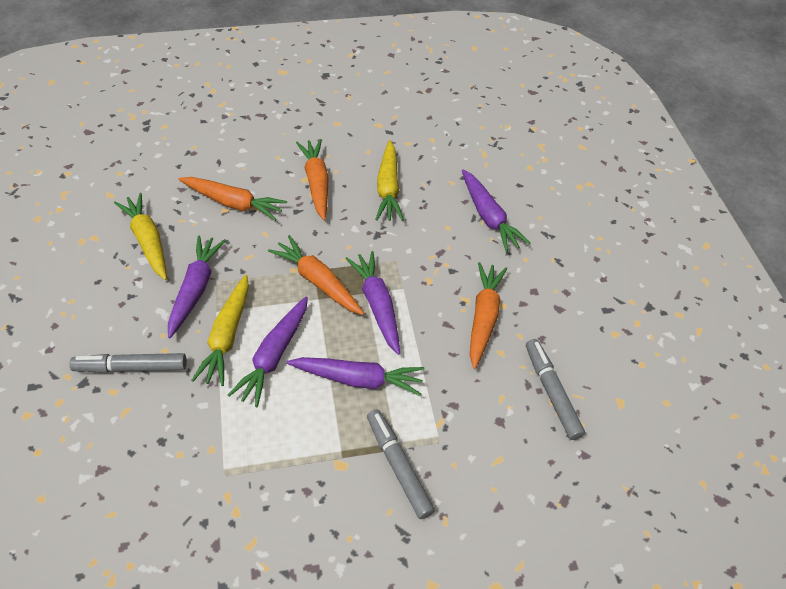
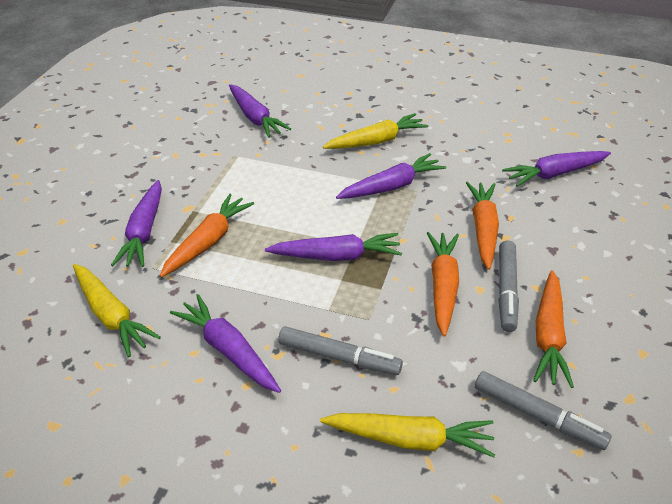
purple carrot: 5 -> 6

